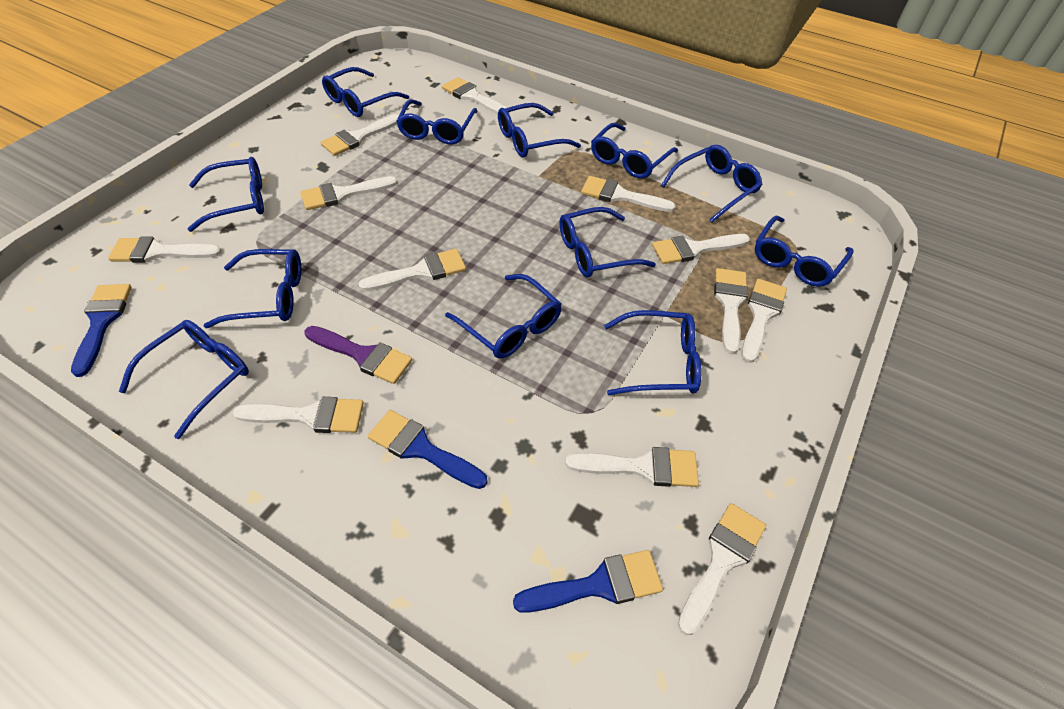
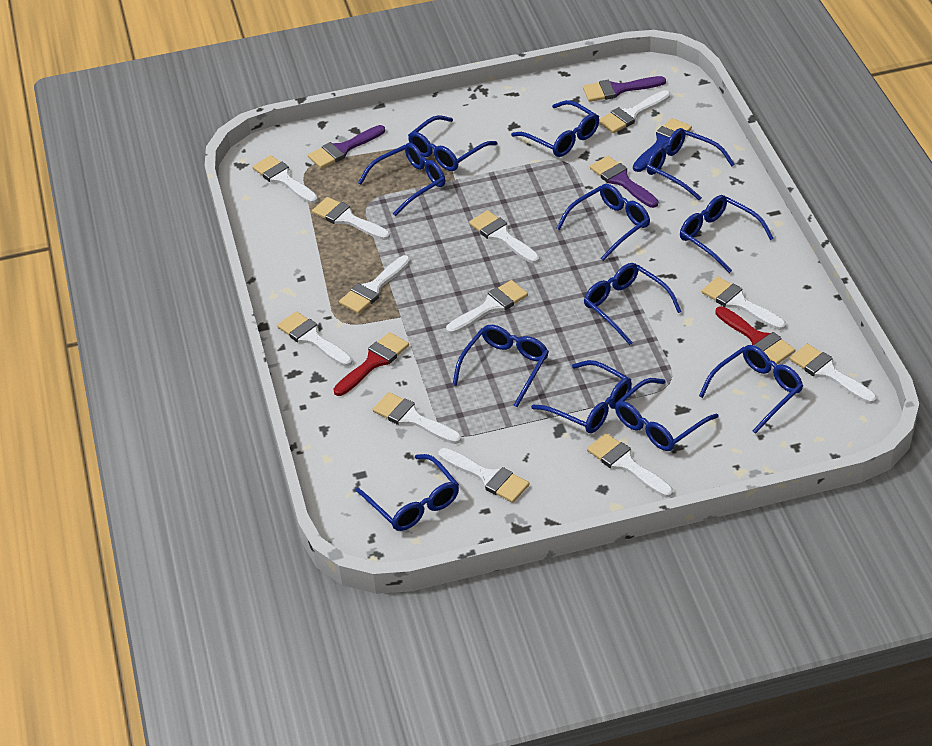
blue brush: 3 -> 1
purple brush: 1 -> 3
red brush: 0 -> 2

